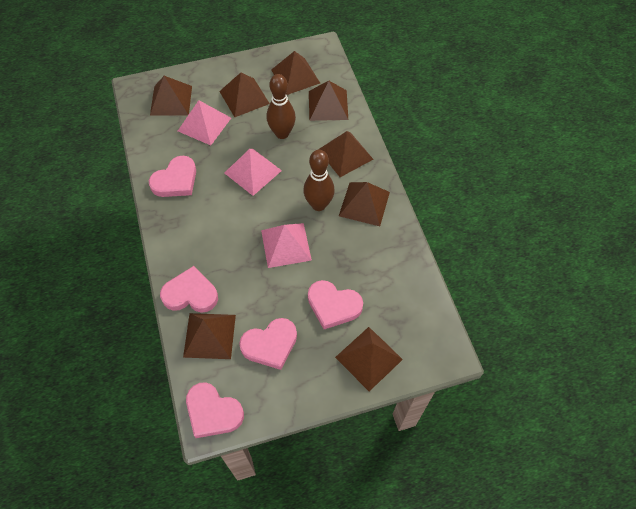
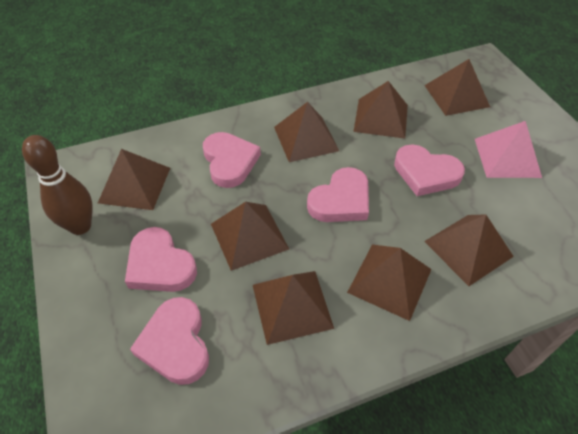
brown bowling pin: 2 -> 1
pink pyramid: 3 -> 1

